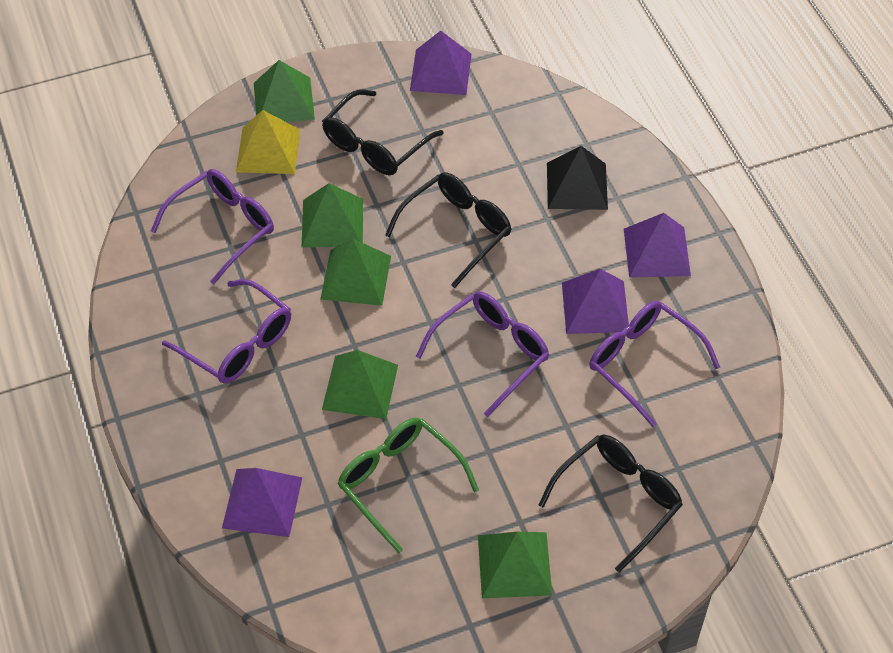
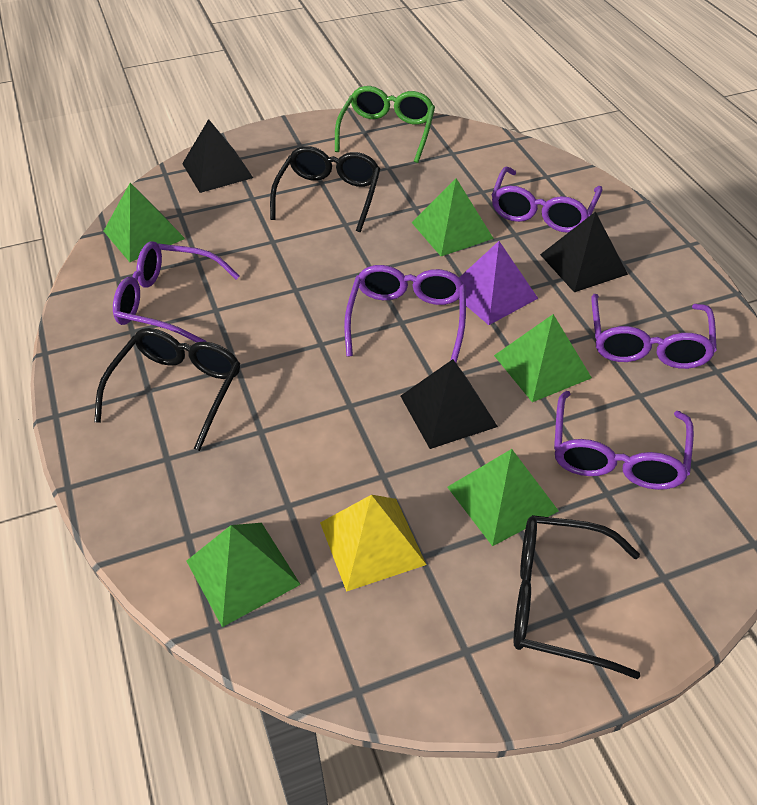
black pyramid: 1 -> 3
purple glasses: 4 -> 5
purple pyramid: 4 -> 1

